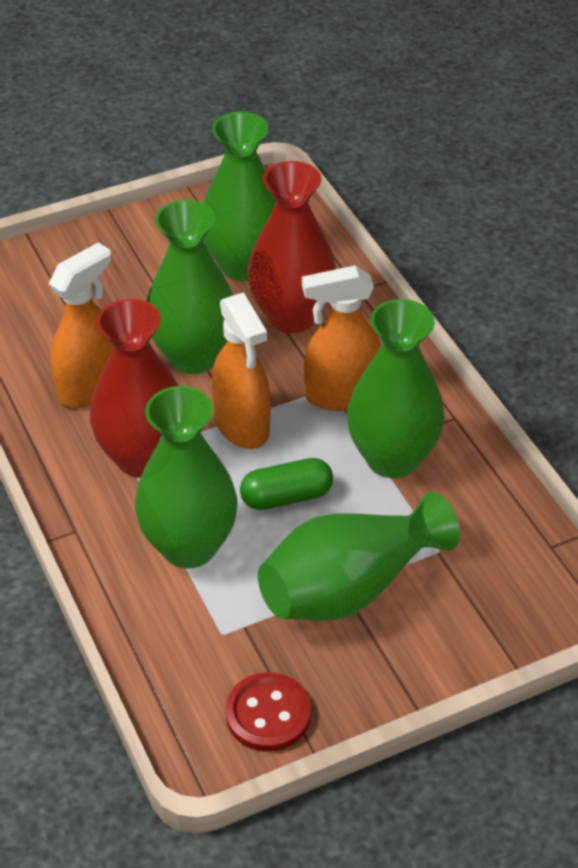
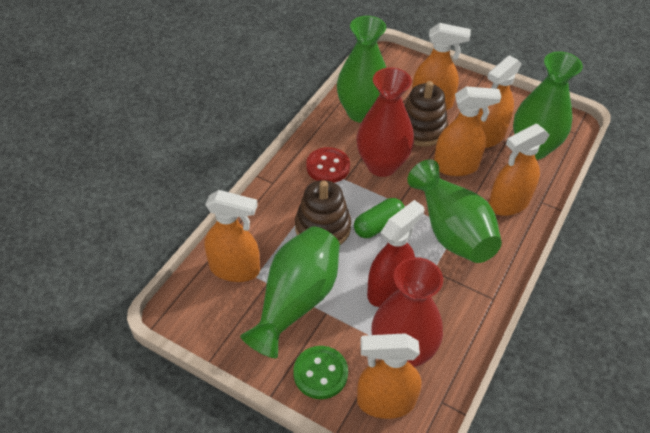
brown stacking toy: 0 -> 2
green button: 0 -> 1
green vase: 5 -> 4
orange spray bottle: 3 -> 6
red spray bottle: 0 -> 1

